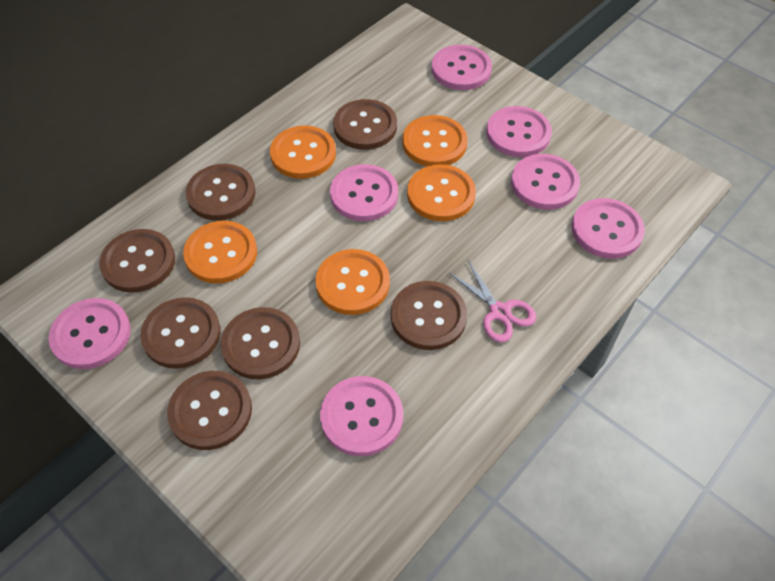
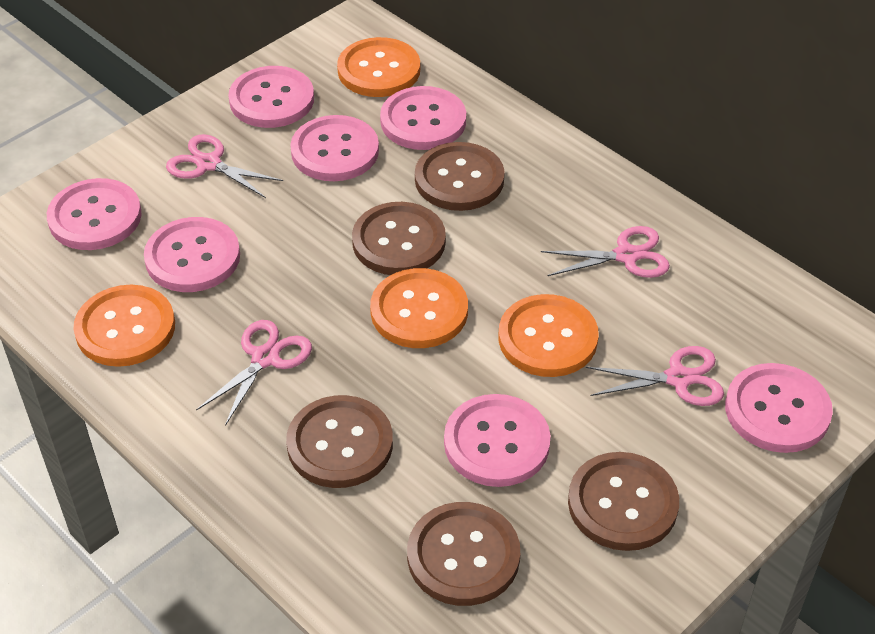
brown button: 7 -> 5
orange button: 5 -> 4
pink scissors: 1 -> 4

